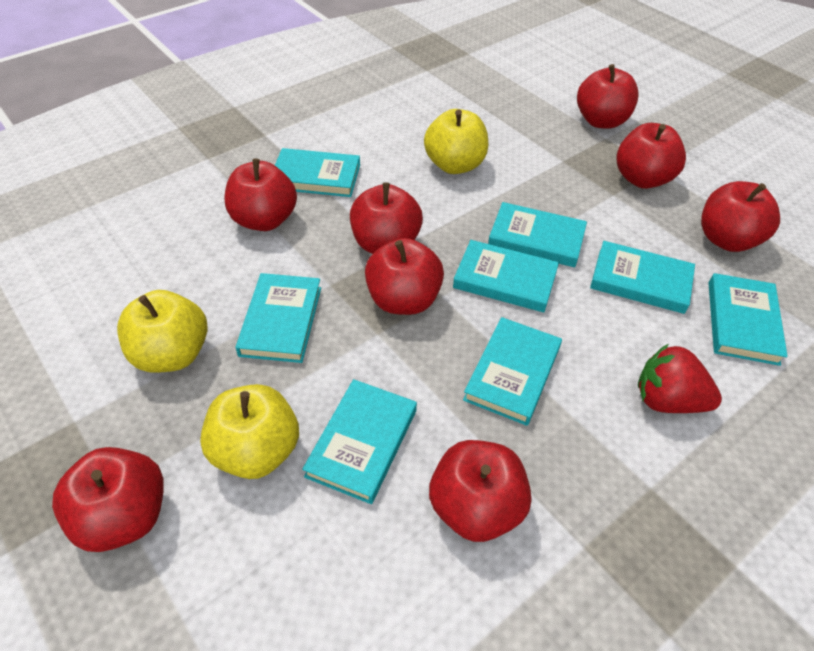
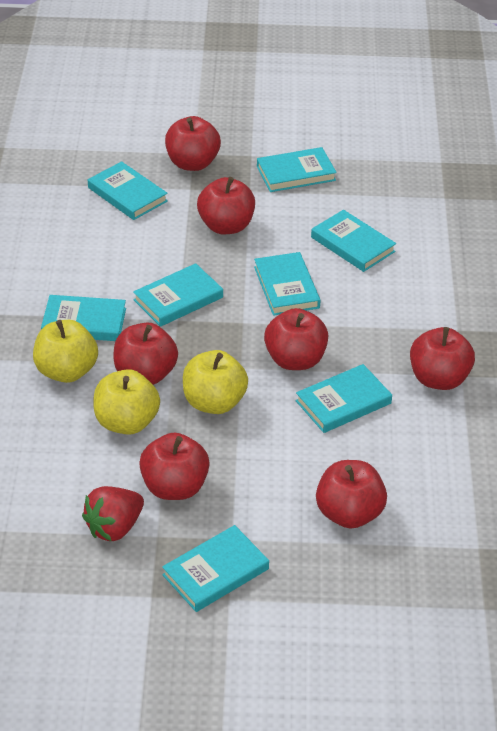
red apple: 8 -> 7

